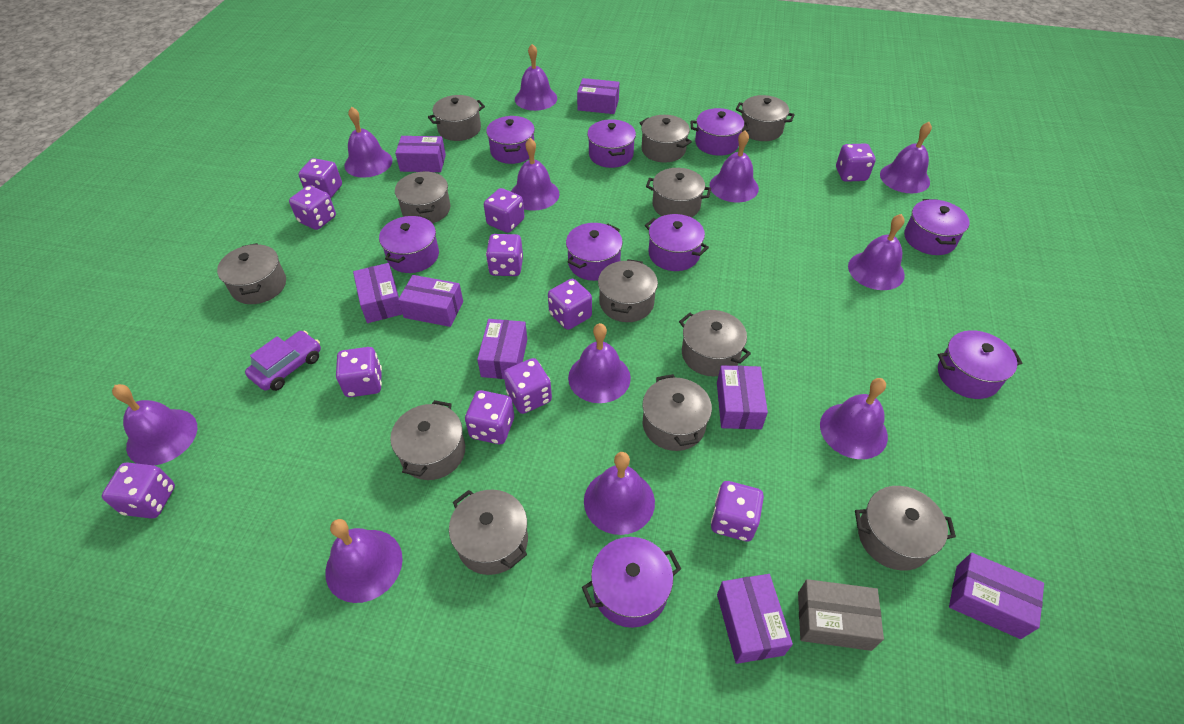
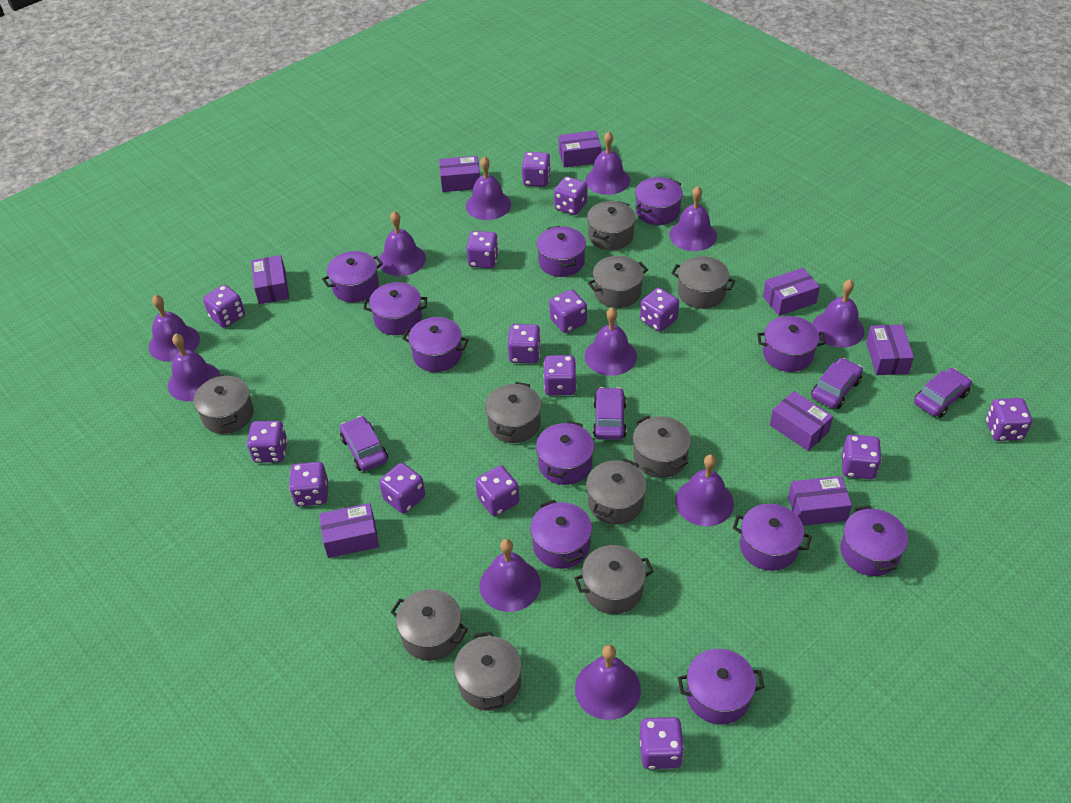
grey box: 1 -> 0
grey pot: 12 -> 10
purple car: 1 -> 4
purple dice: 11 -> 15
purple pot: 9 -> 11

